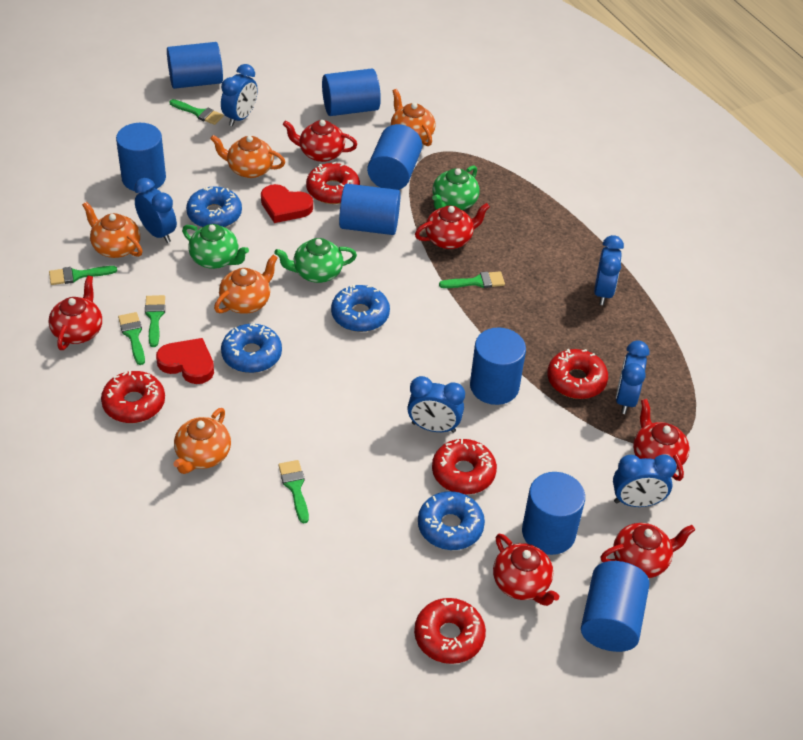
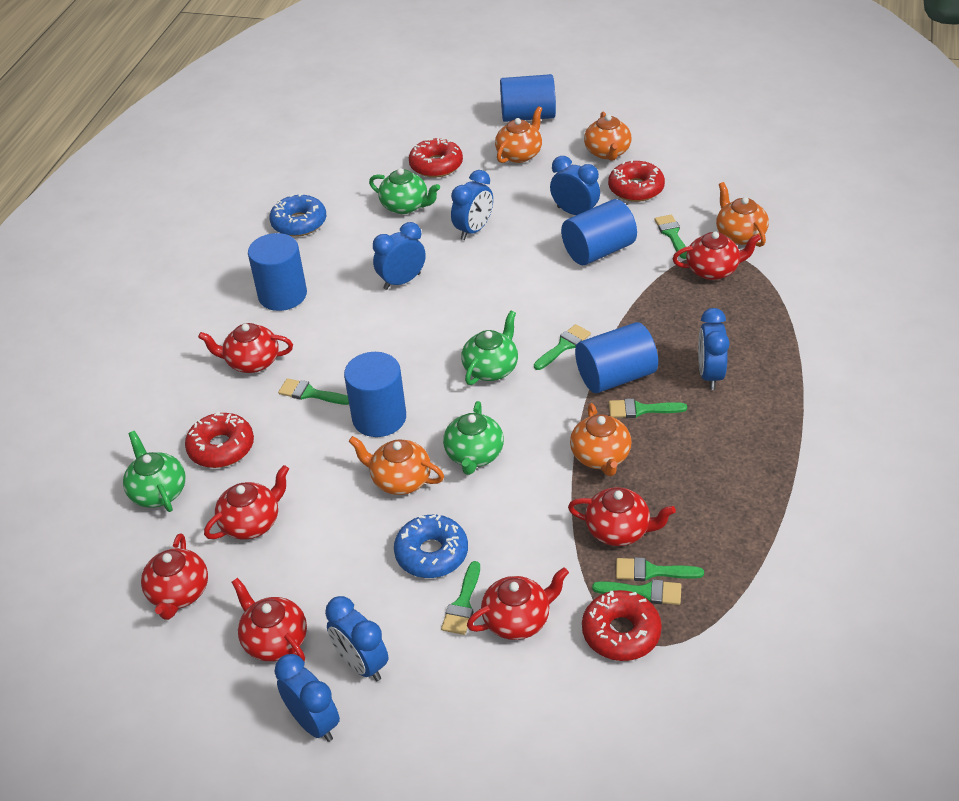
blue cylinder: 8 -> 5
blue donut: 4 -> 2
green brush: 6 -> 7
green teapot: 3 -> 4
red donut: 5 -> 4
red heart: 2 -> 0
red teapot: 6 -> 7

